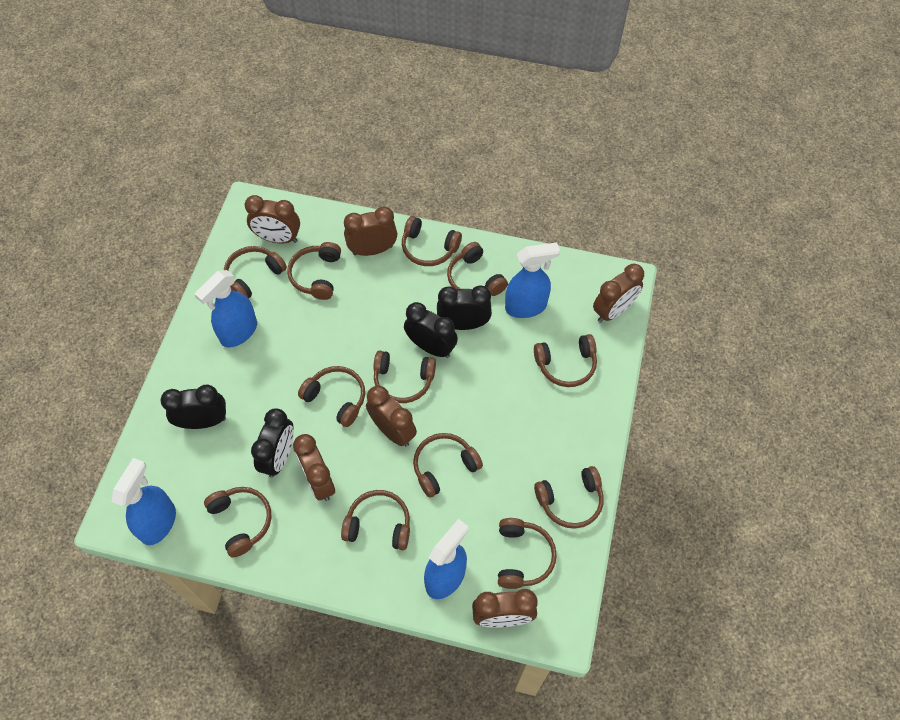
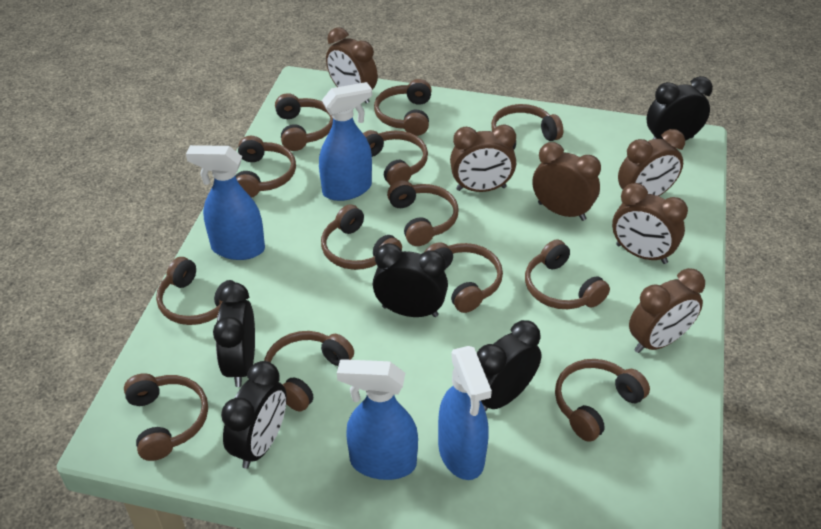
black clock: 4 -> 5
brown headphones: 12 -> 13

